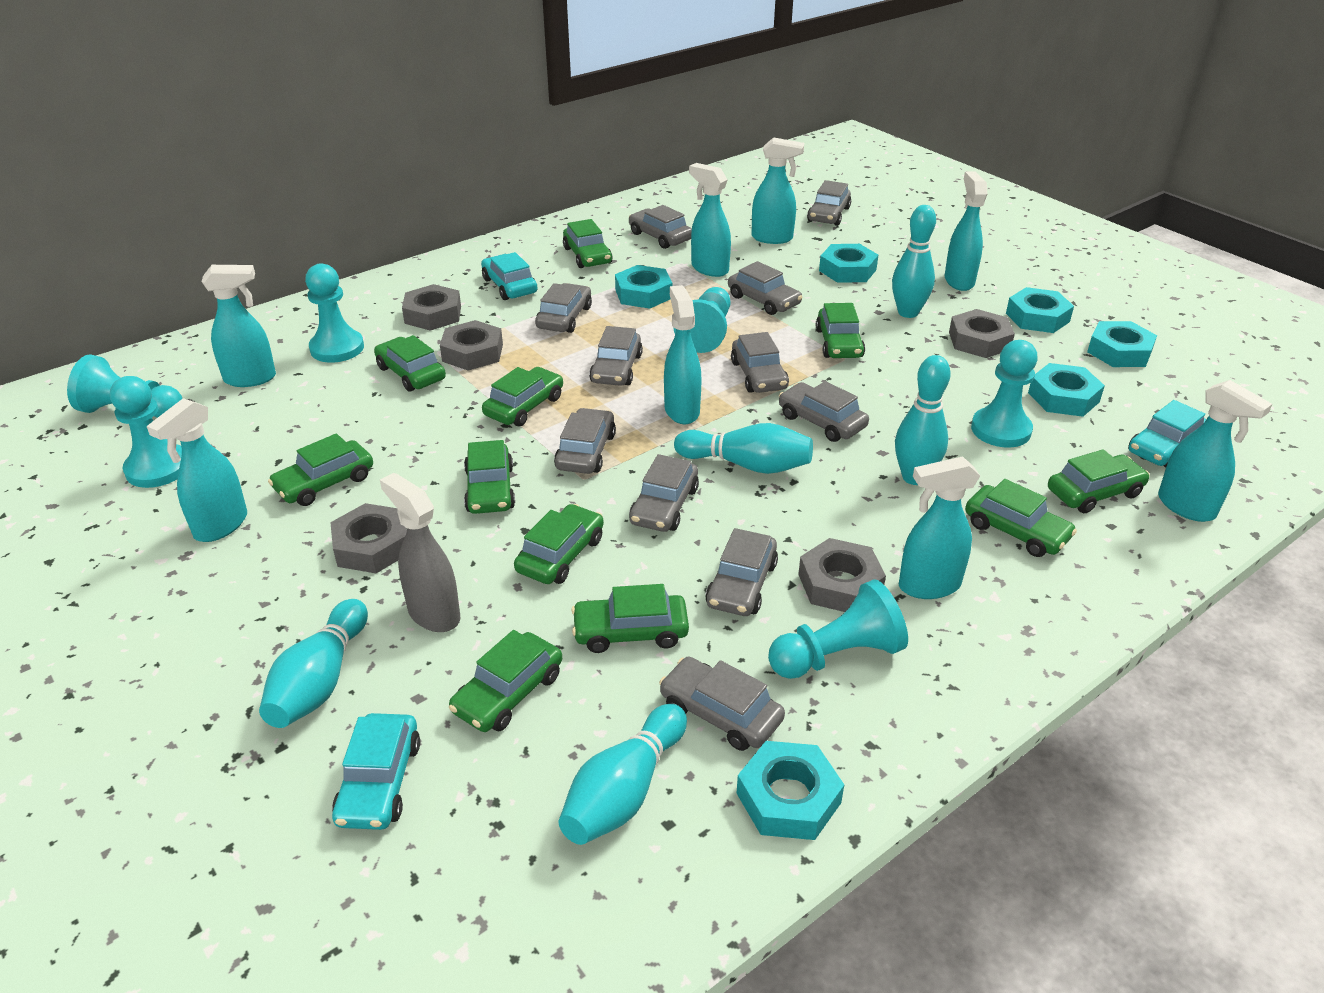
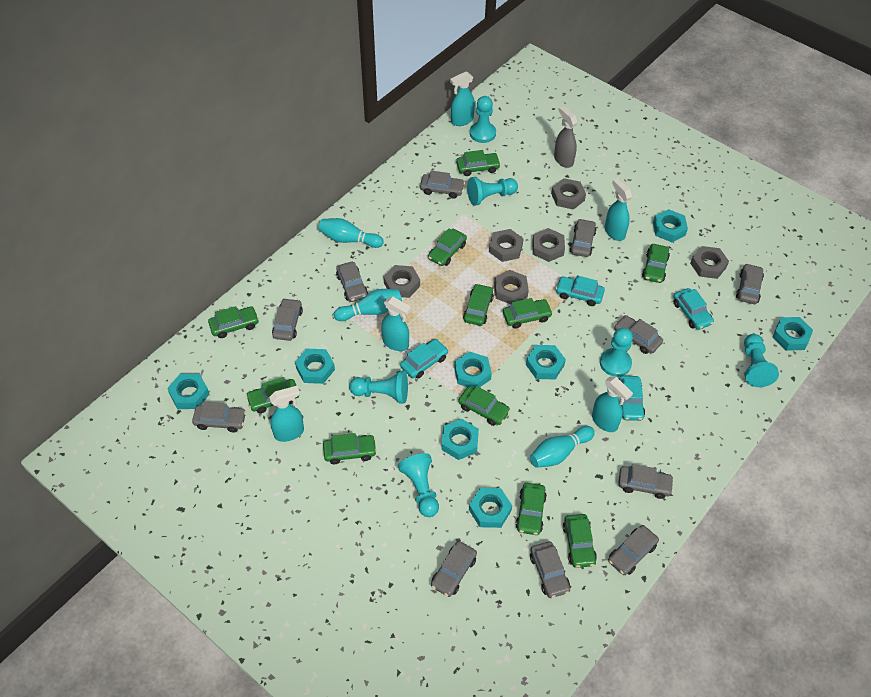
grey nut: 5 -> 6
turquoise bowling pin: 5 -> 3
turquoise car: 3 -> 4
turquoise nut: 6 -> 8
turquoise spray bottle: 8 -> 5

